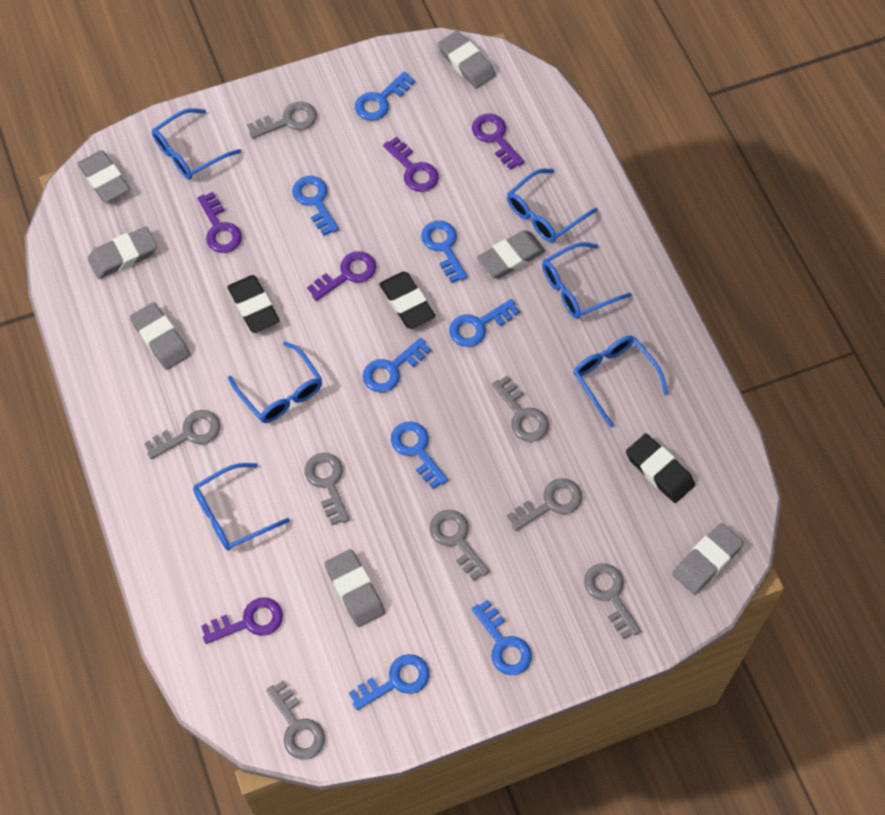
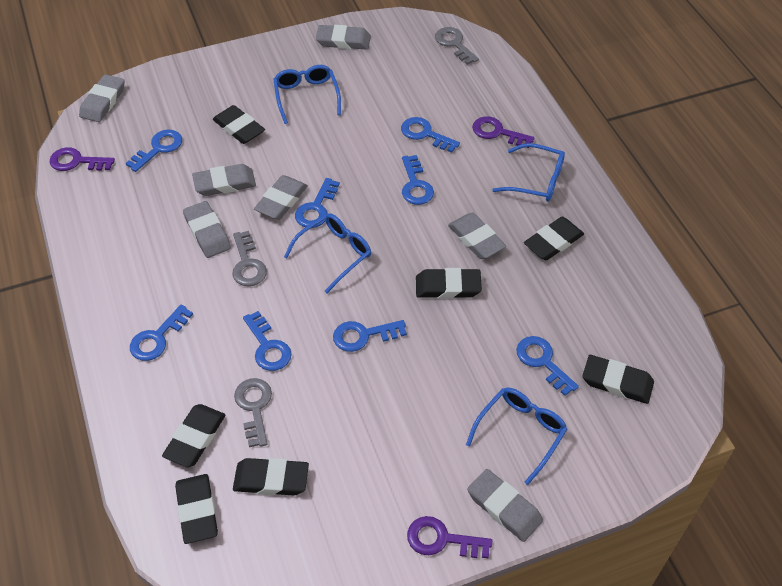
black eraser: 3 -> 7
blue glasses: 6 -> 4
grey key: 8 -> 3
purple key: 5 -> 3

